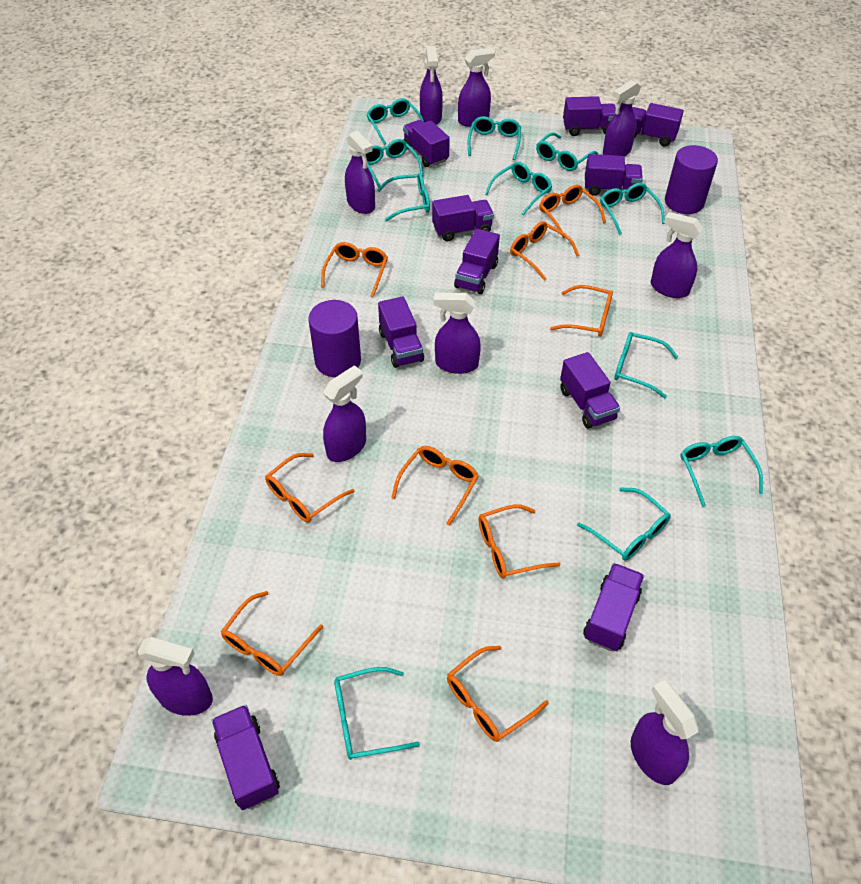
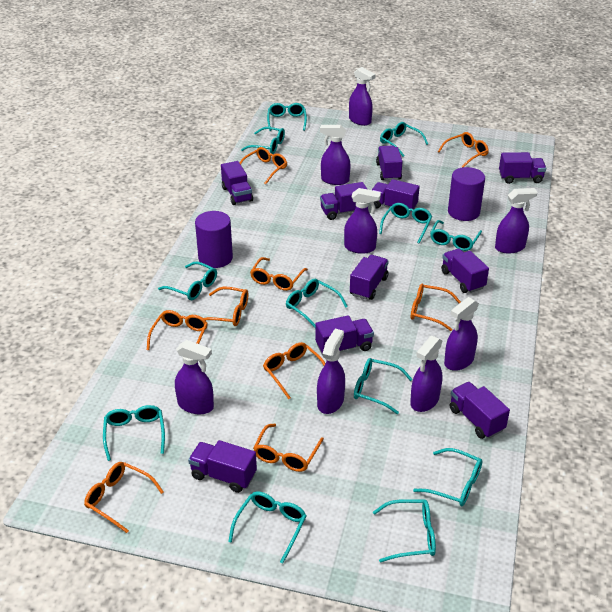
purple spray bottle: 9 -> 8
turquoise glasses: 11 -> 12

